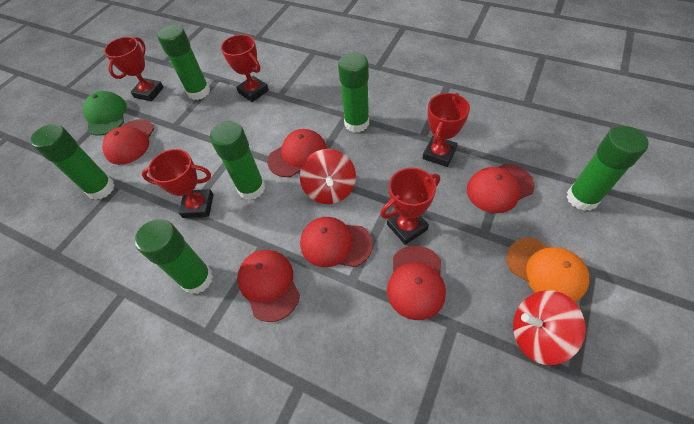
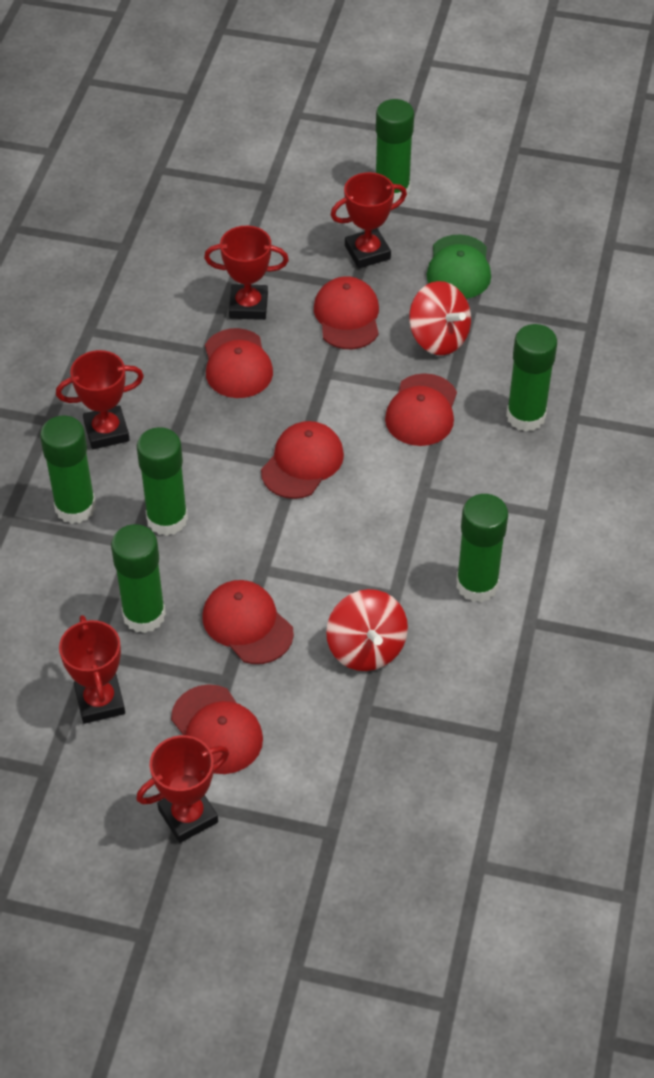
orange cap: 1 -> 0

